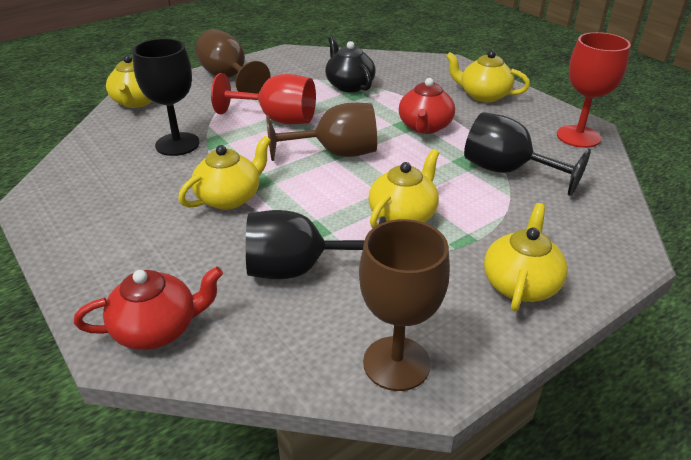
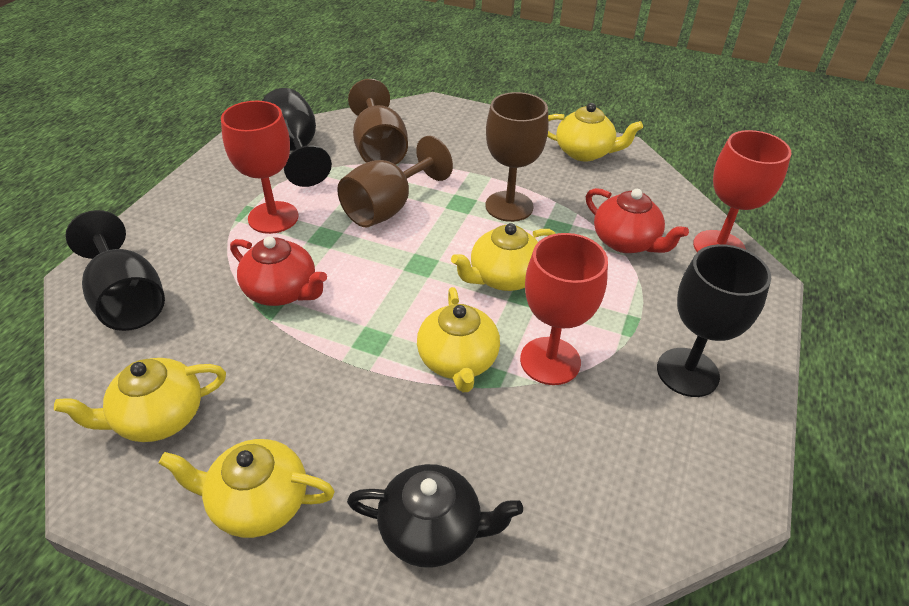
red goblet: 2 -> 3

